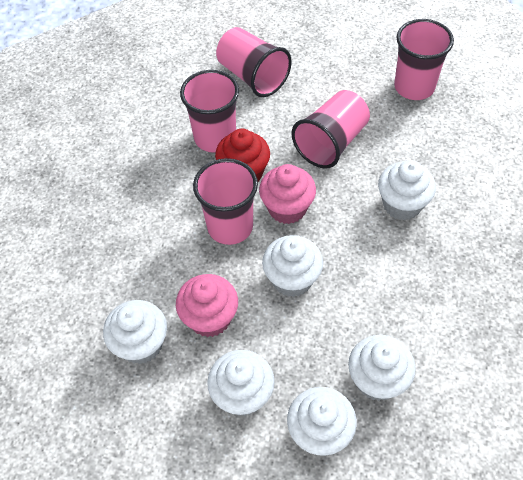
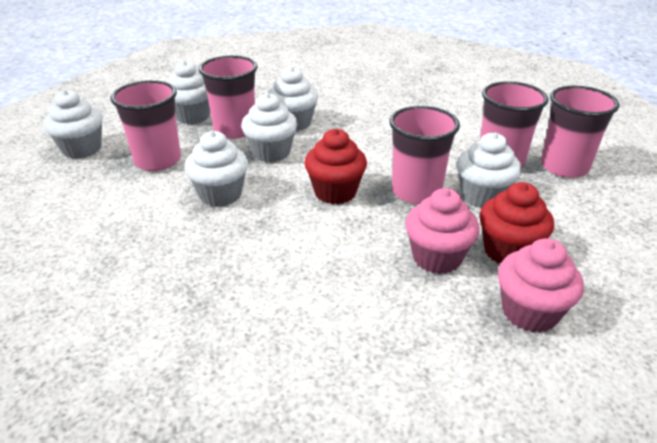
red cupcake: 1 -> 2

